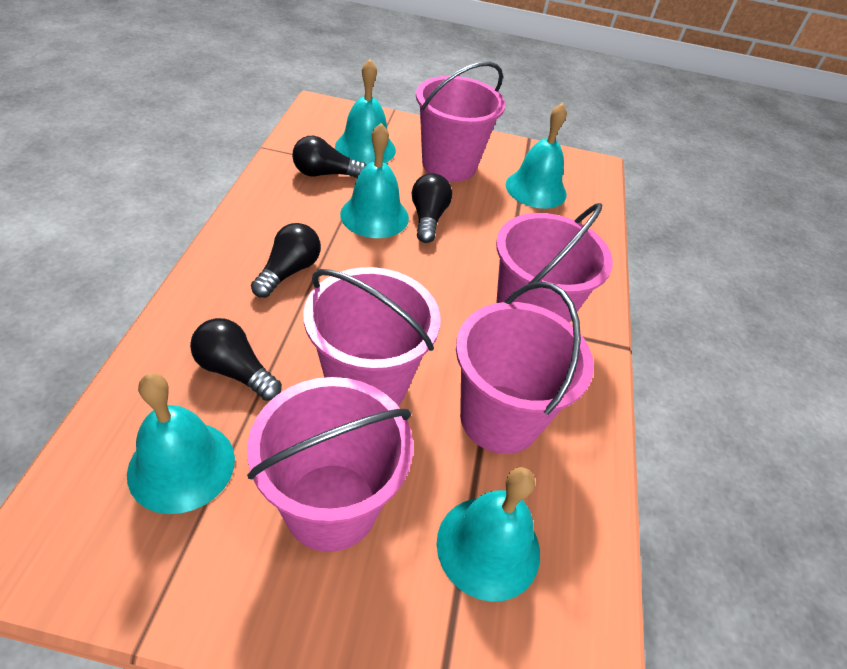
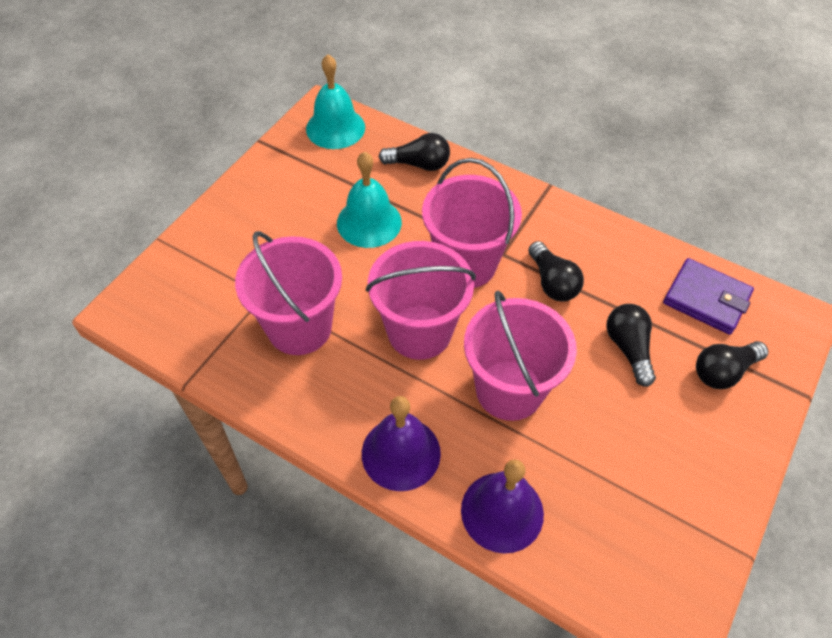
pink bucket: 5 -> 4
purple bell: 0 -> 2
purple wallet: 0 -> 1
turquoise bell: 5 -> 2

